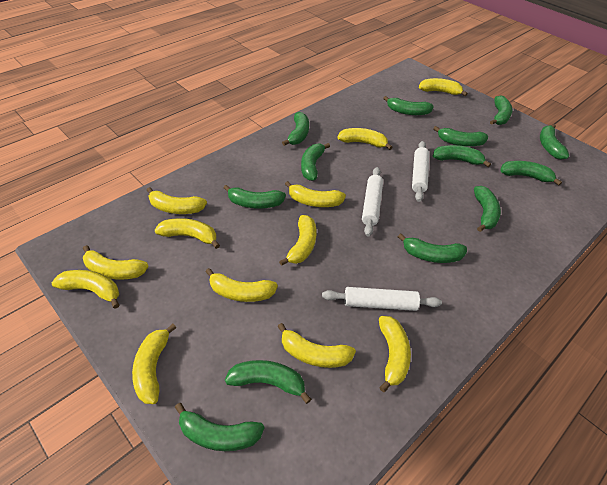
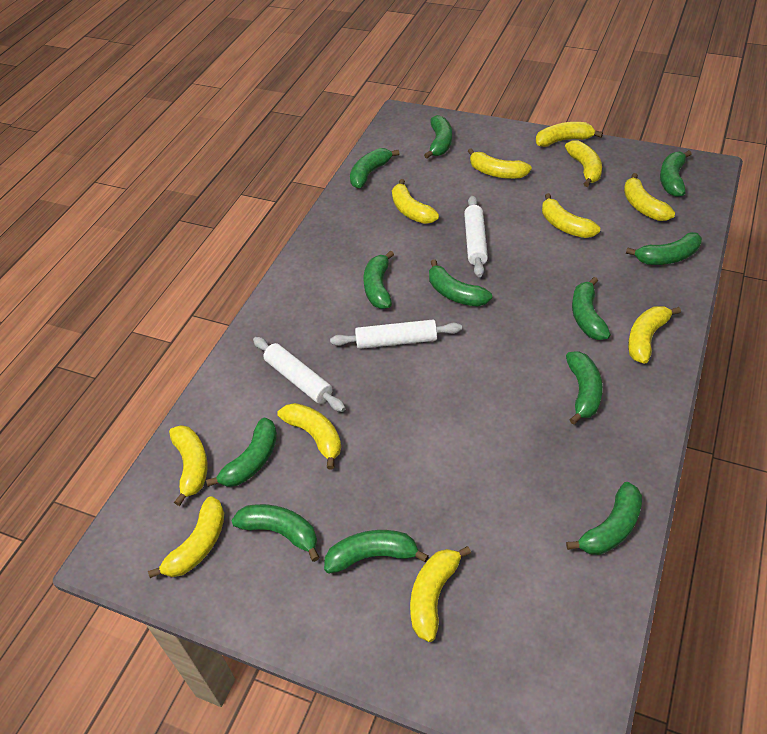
green banana: 13 -> 12
yellow banana: 12 -> 11

